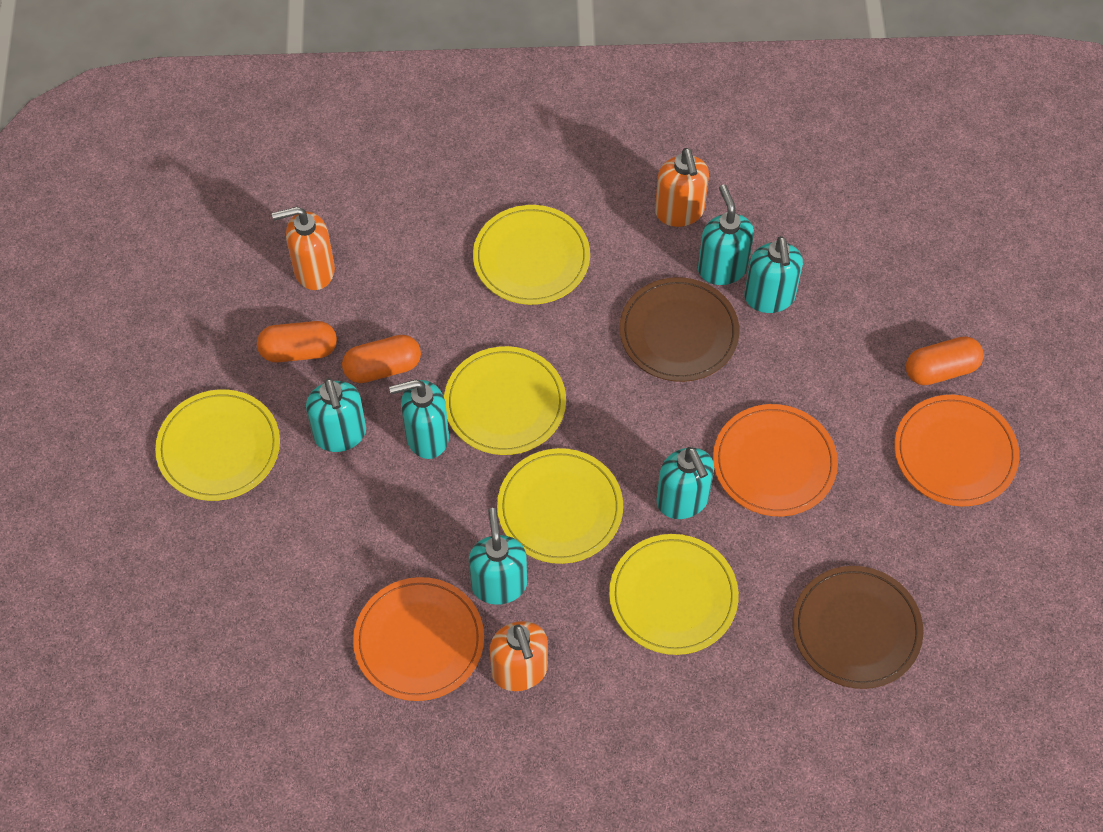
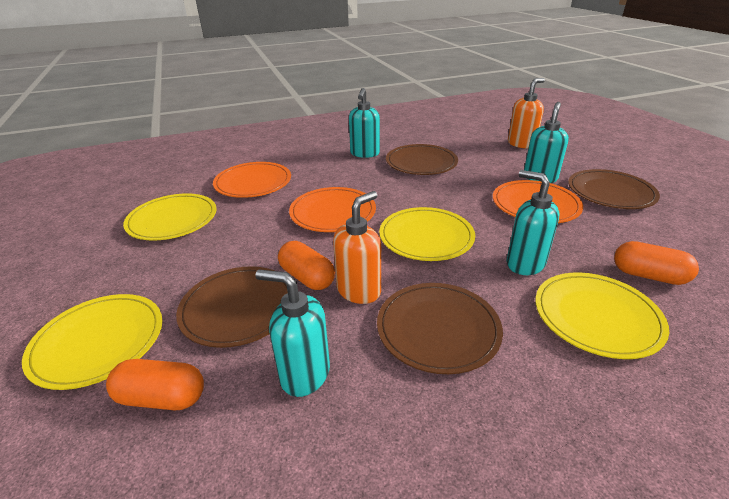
brown plate: 2 -> 4
orange soap dispenser: 3 -> 2
turquoise soap dispenser: 6 -> 4
yellow plate: 5 -> 4

